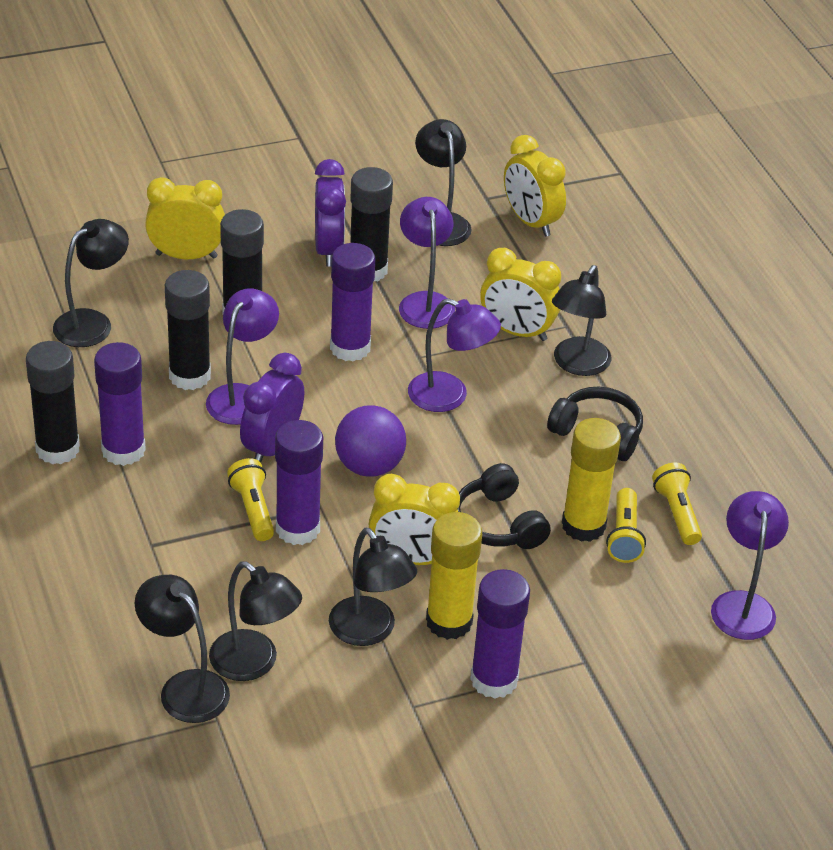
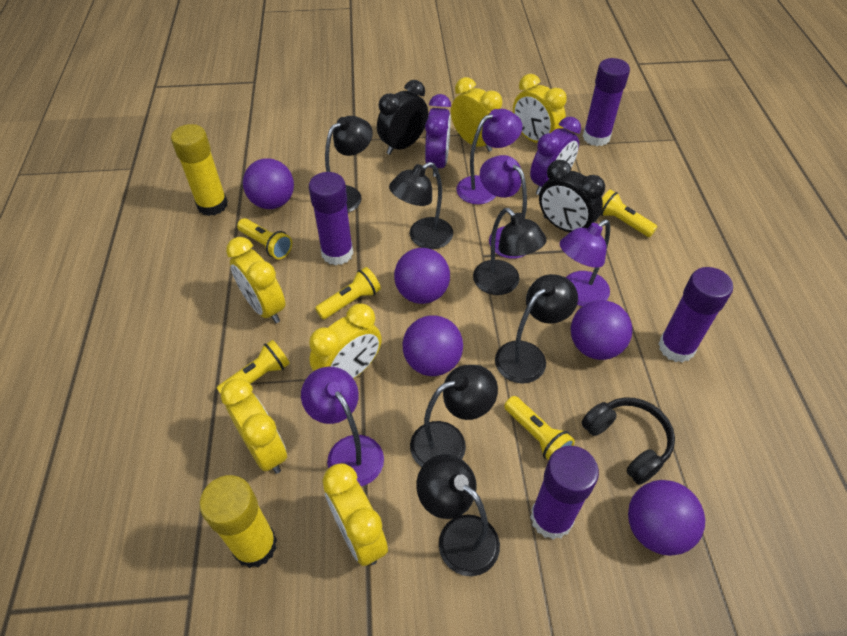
black clock: 0 -> 2
black glue stick: 4 -> 0
black headphones: 2 -> 1
purple ball: 1 -> 5
yellow clock: 4 -> 6
yellow flashlight: 3 -> 5

